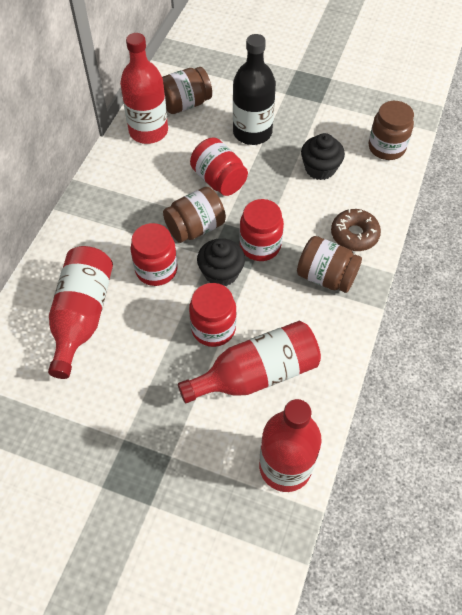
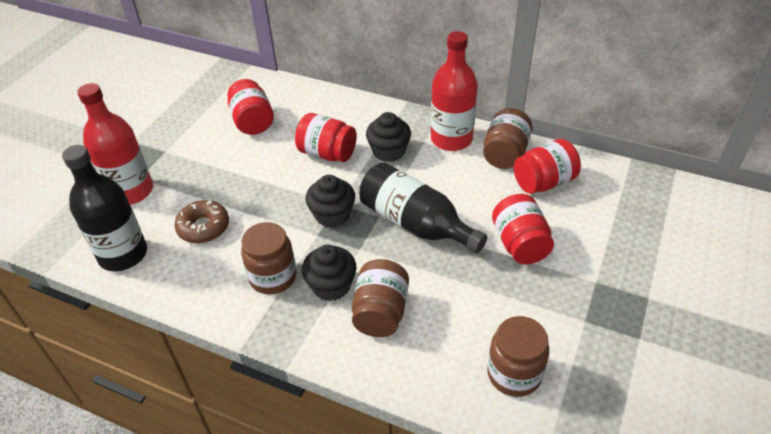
black bottle: 1 -> 2
black cupcake: 2 -> 3
red bottle: 4 -> 2

